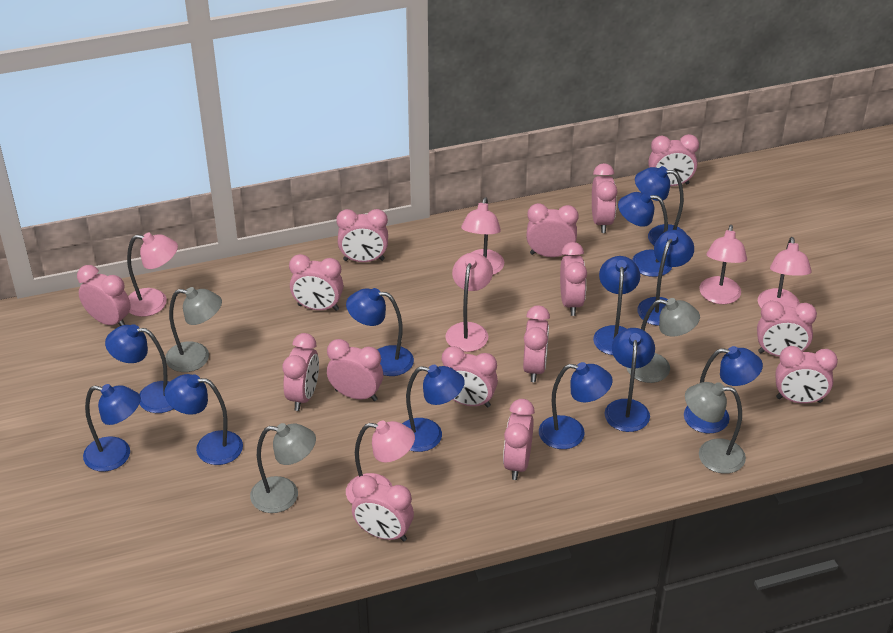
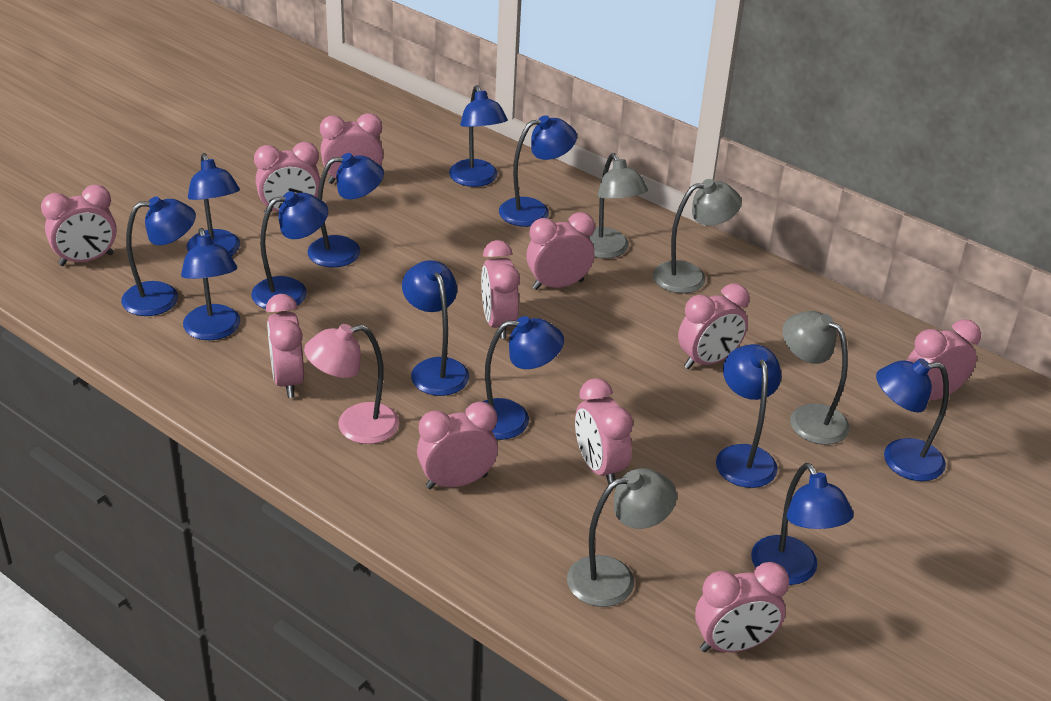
pink clock: 15 -> 11
pink lamp: 6 -> 1

